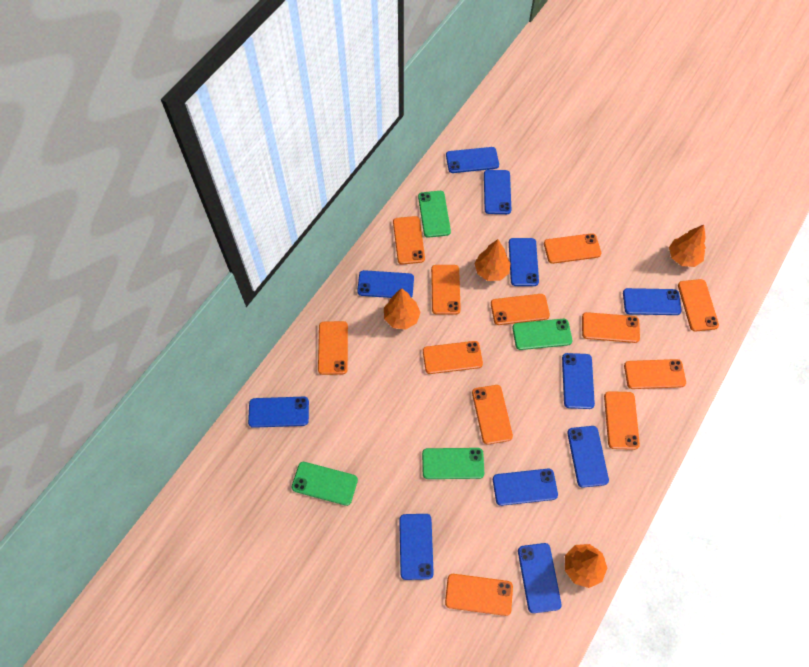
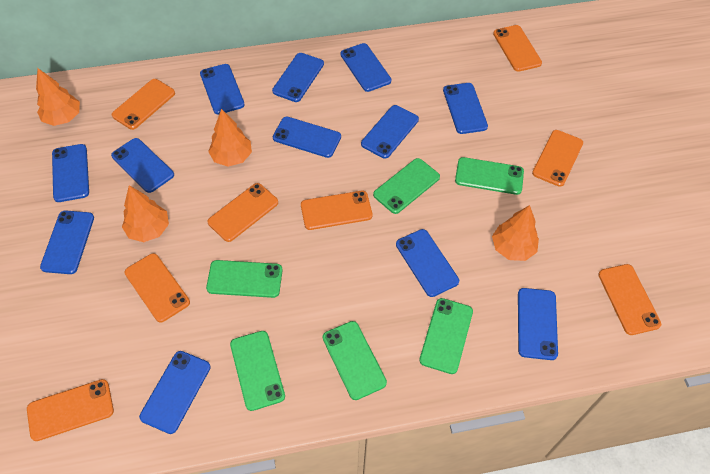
blue phone: 11 -> 12
green phone: 4 -> 6
orange phone: 12 -> 8

